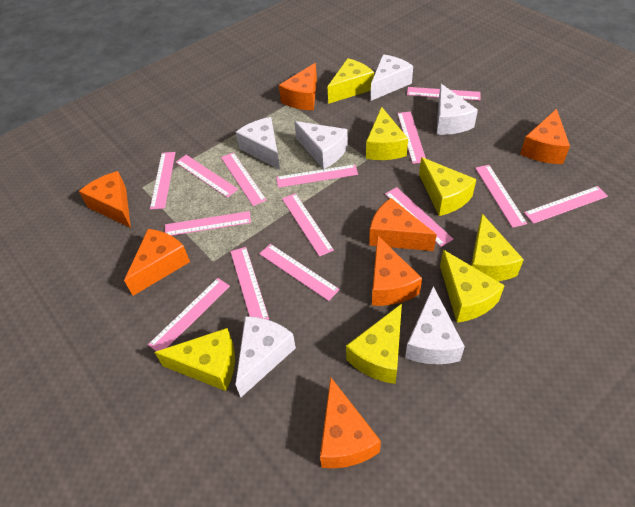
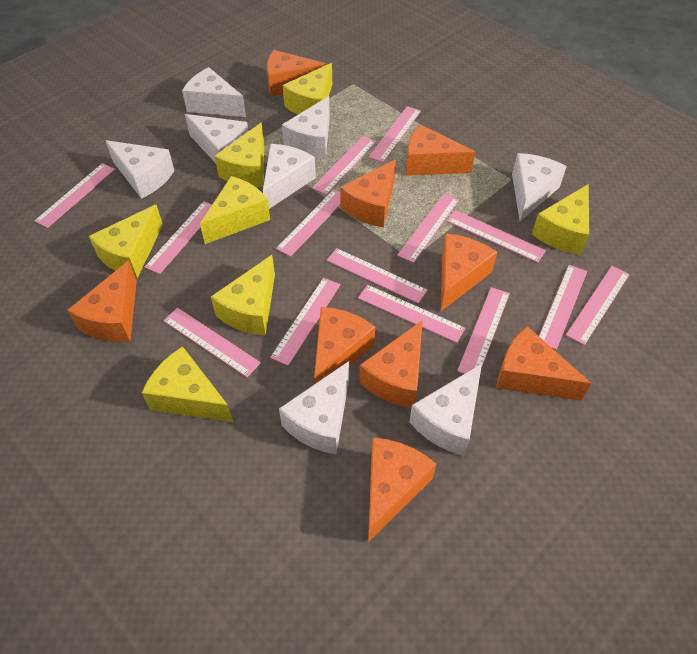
orange cheese: 7 -> 9
white cheese: 6 -> 8

